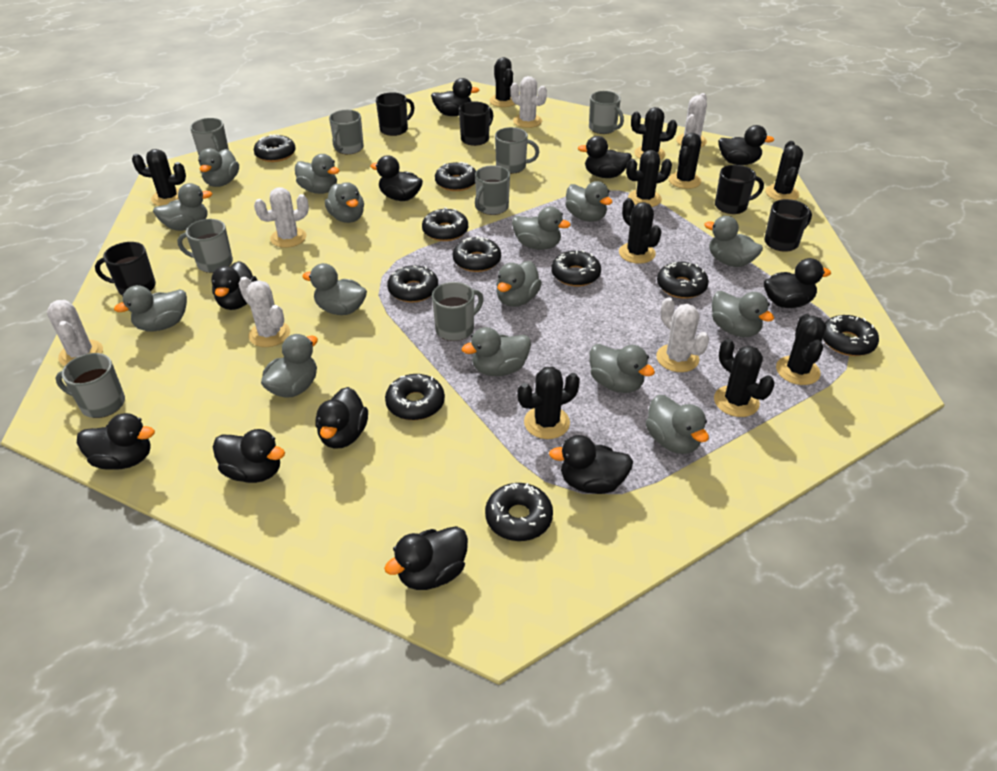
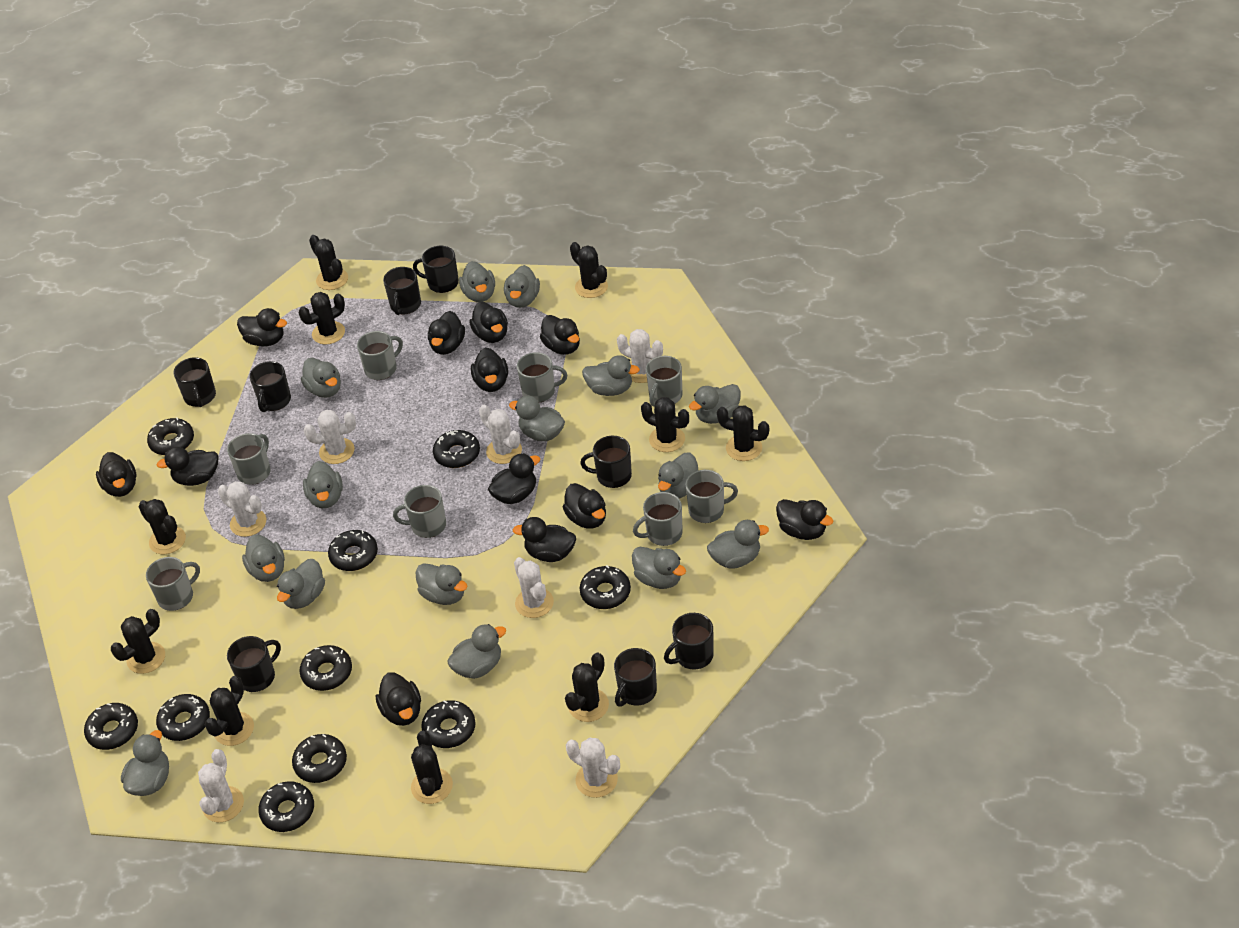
black duck: 11 -> 12
black mug: 5 -> 8
white cactus: 6 -> 7

